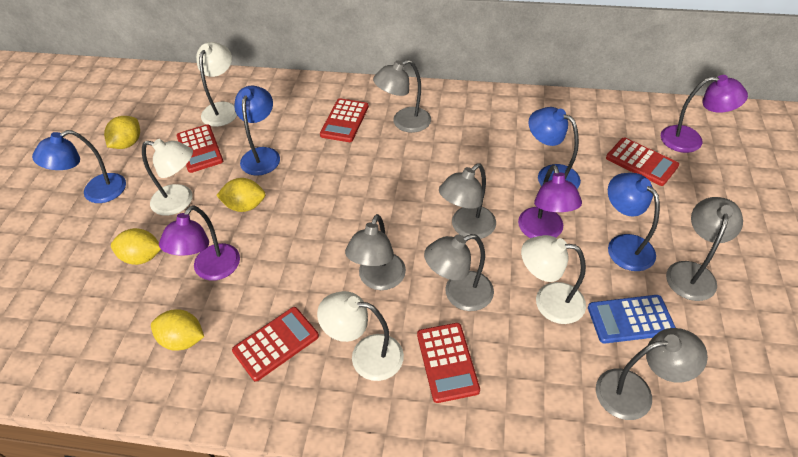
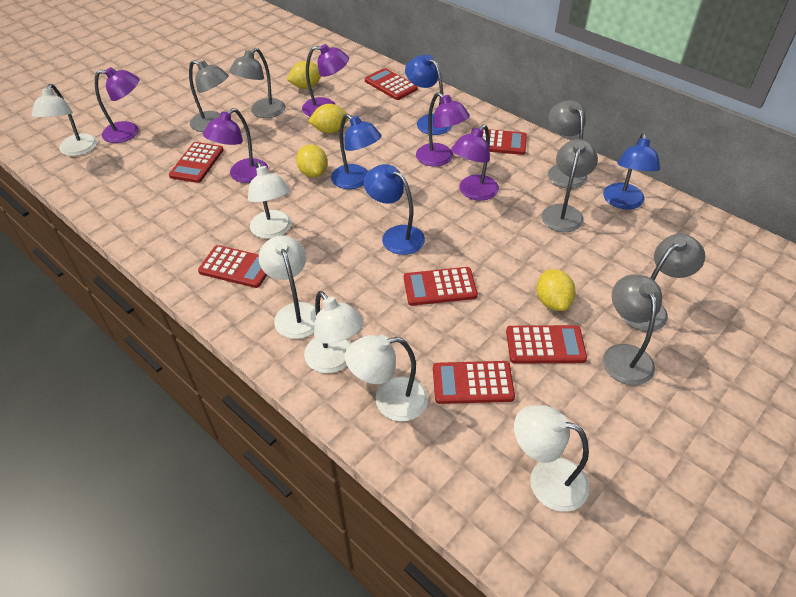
blue calculator: 1 -> 0
purple lamp: 3 -> 5
red calculator: 5 -> 7
white lamp: 4 -> 6

